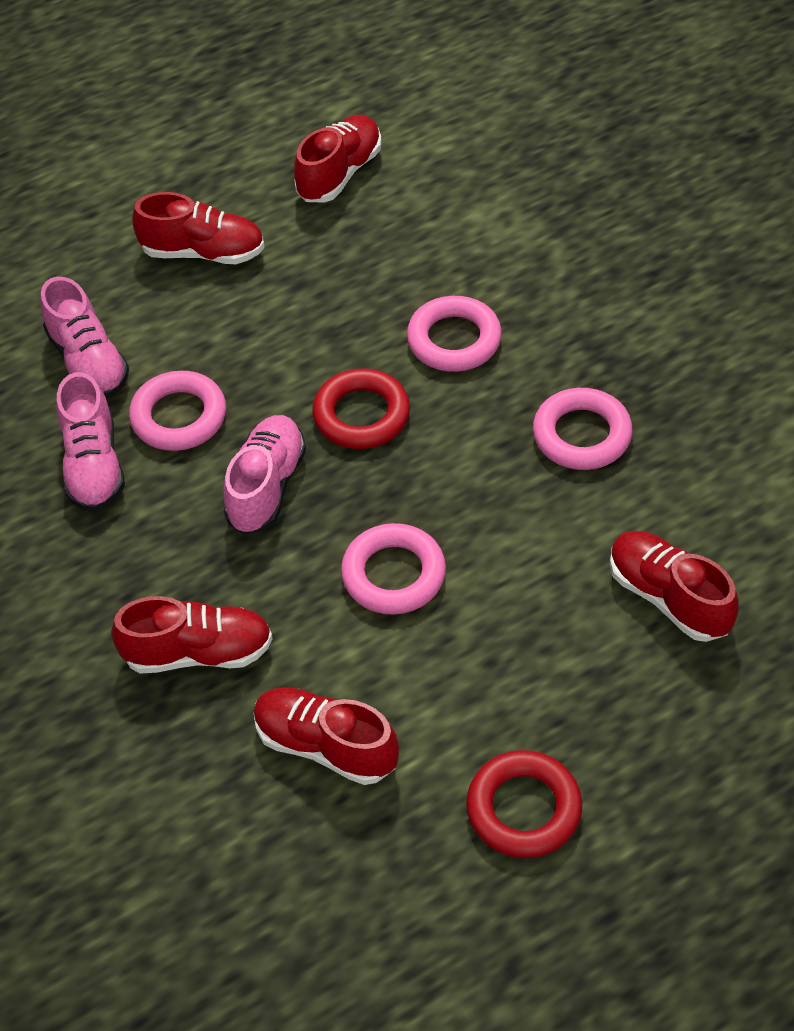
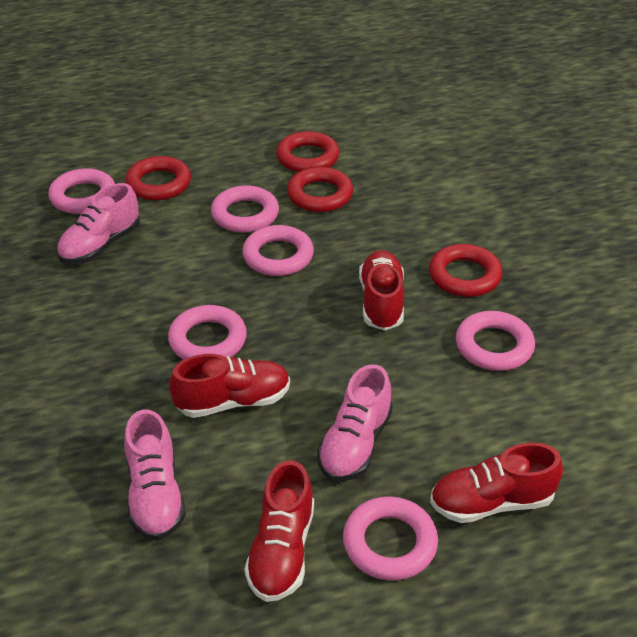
pink ring: 4 -> 6
red ring: 2 -> 4
red shoe: 5 -> 4

